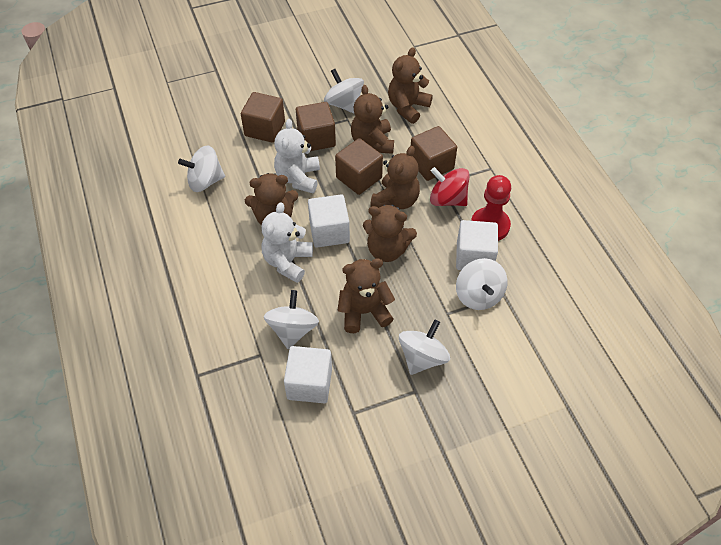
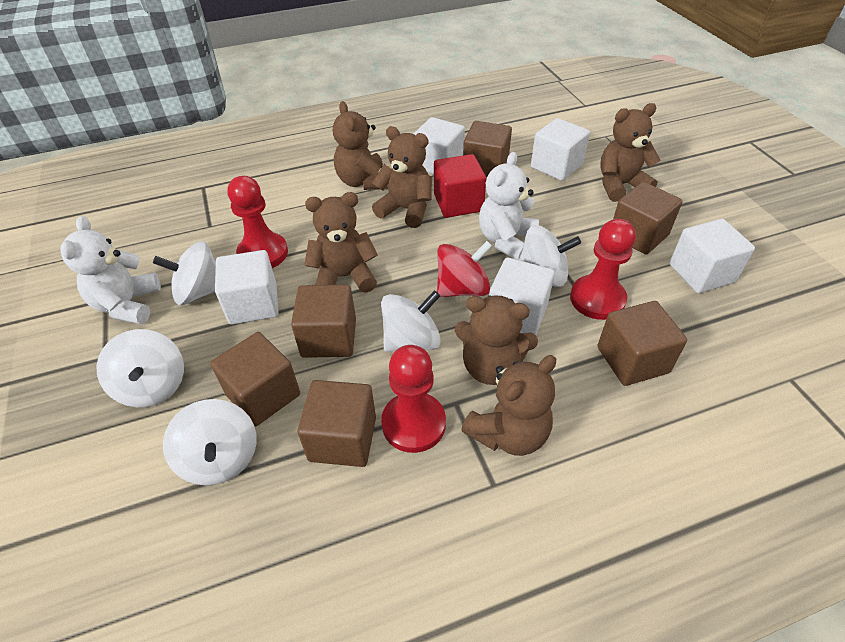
brown cube: 4 -> 6
red cube: 0 -> 1
red pawn: 1 -> 3
white cube: 3 -> 5

